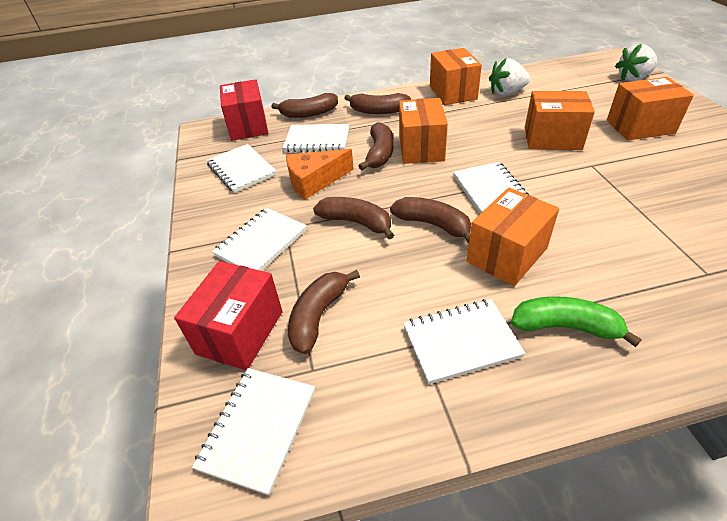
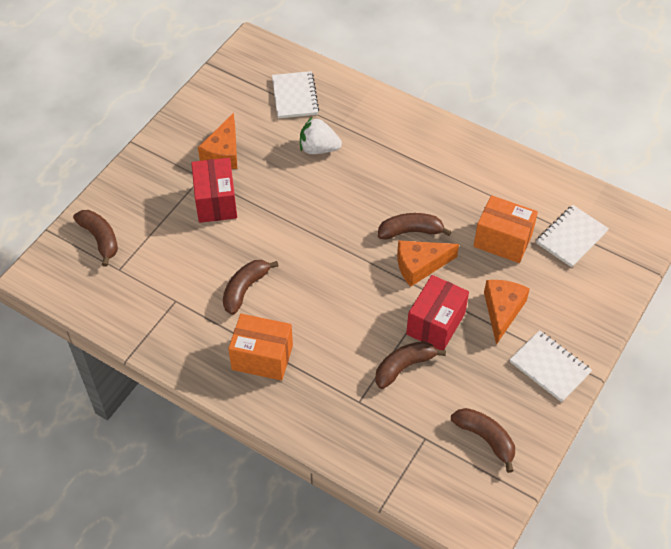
brown banana: 6 -> 5
green banana: 1 -> 0
orange box: 5 -> 2
orange cheese: 1 -> 3
white notebook: 6 -> 3
white strawberry: 2 -> 1

